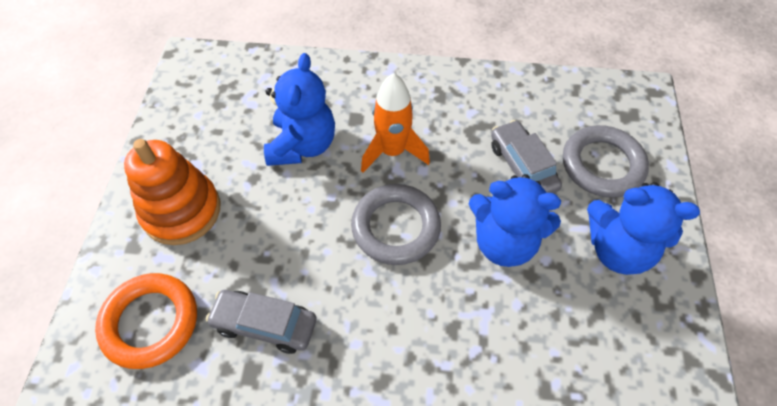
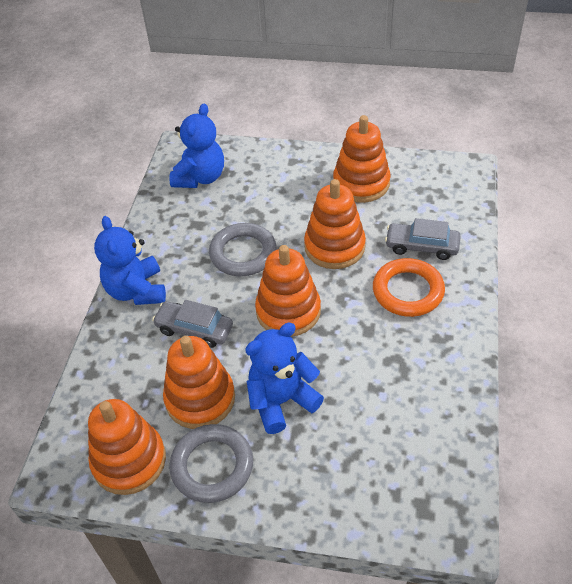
orange rocket: 1 -> 0
orange stacking toy: 1 -> 5

